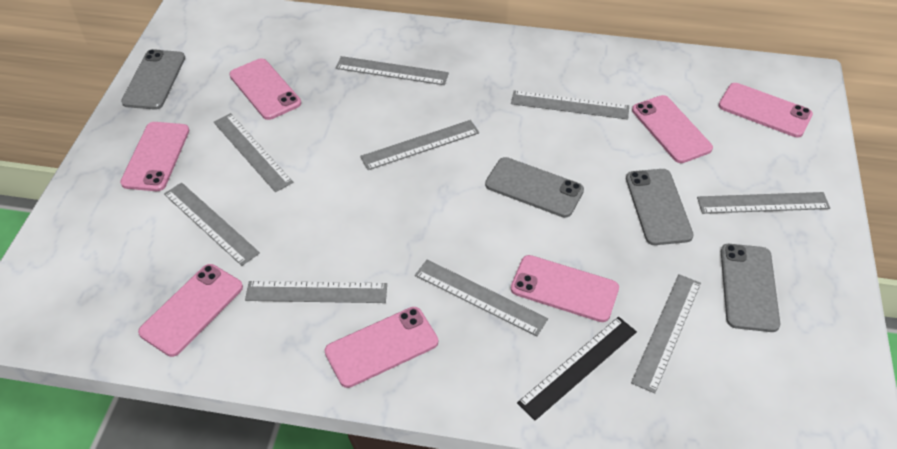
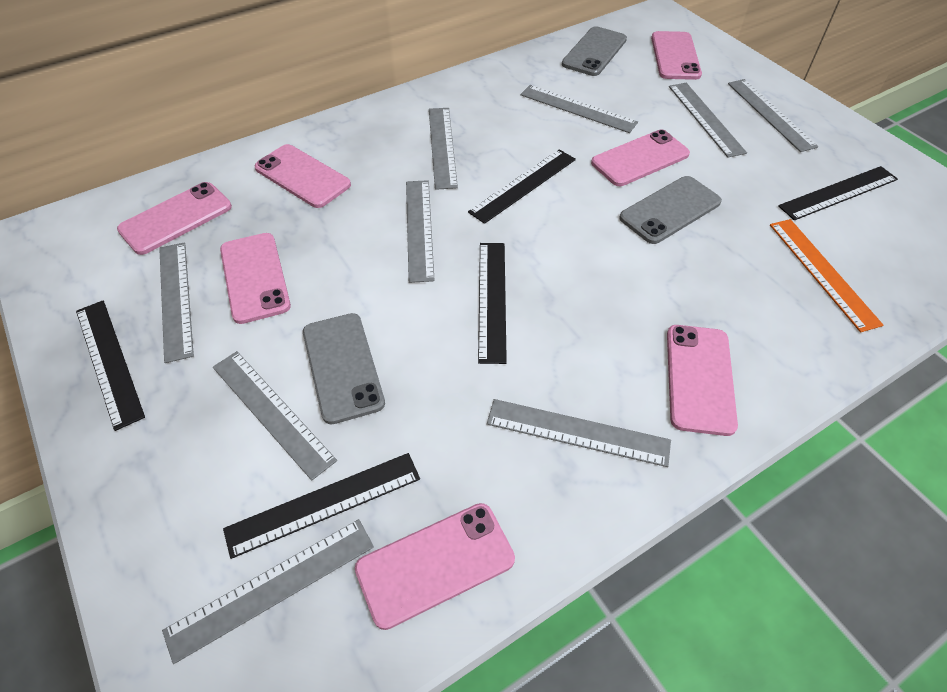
black ruler: 1 -> 5
grey phone: 4 -> 3
orange ruler: 0 -> 1

